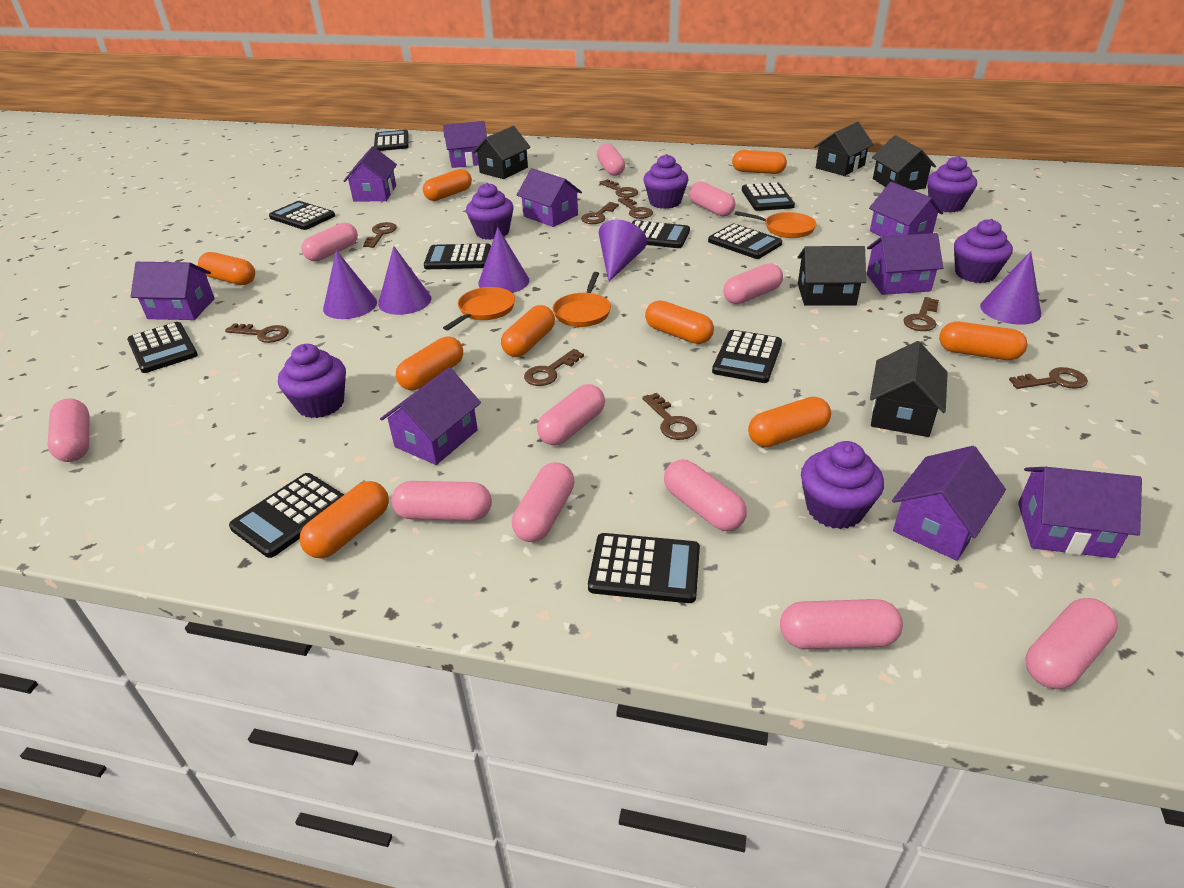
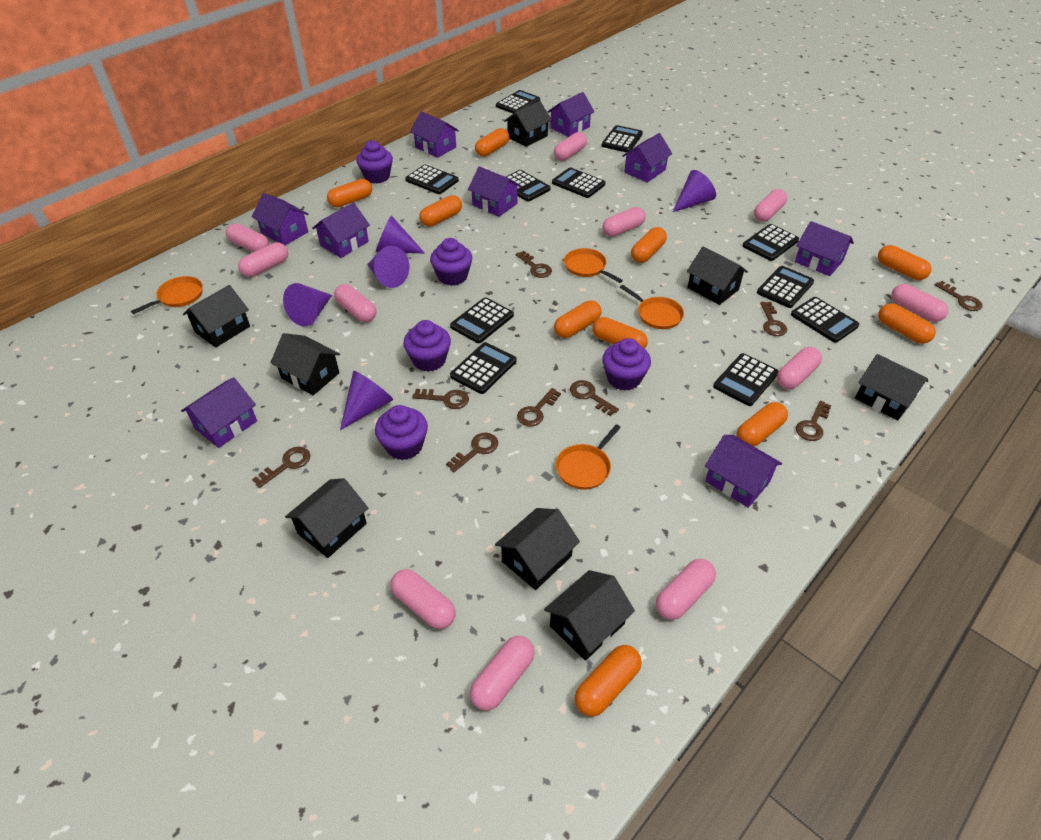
black calculator: 10 -> 11
black house: 5 -> 8
orange capsule: 9 -> 10
orange pan: 3 -> 4
purple cupcake: 6 -> 5

